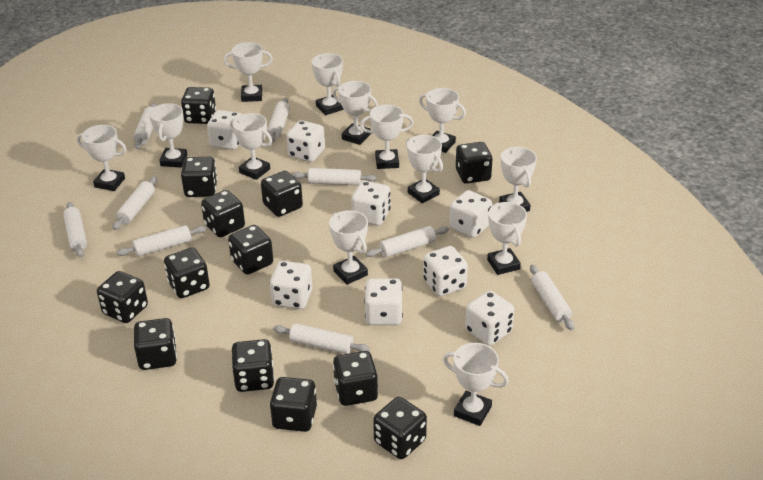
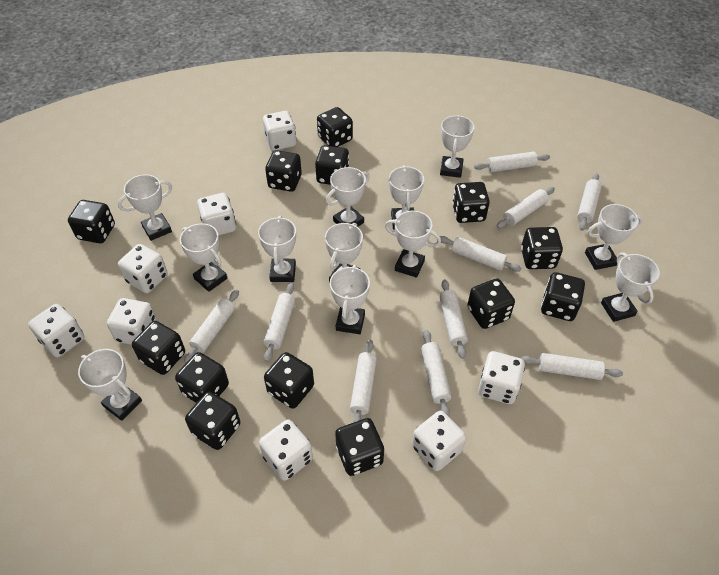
white rolling pin: 9 -> 10
white trophy: 13 -> 12

